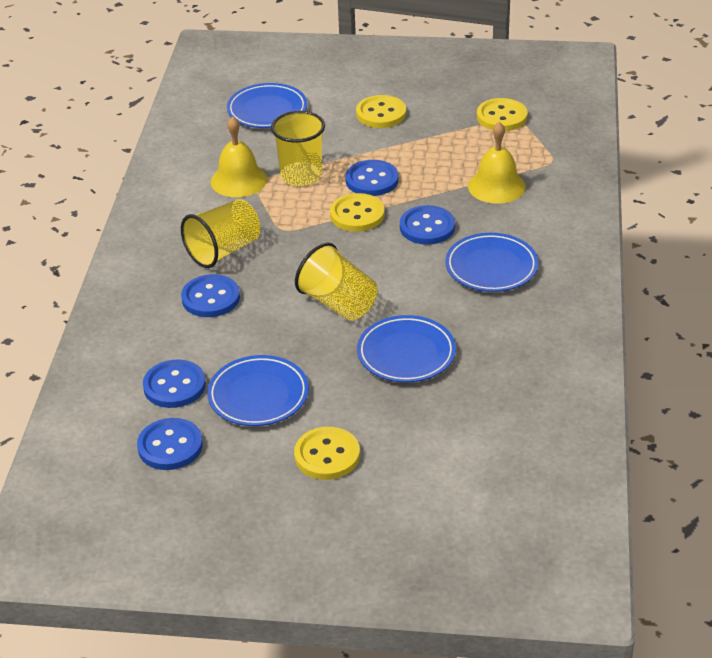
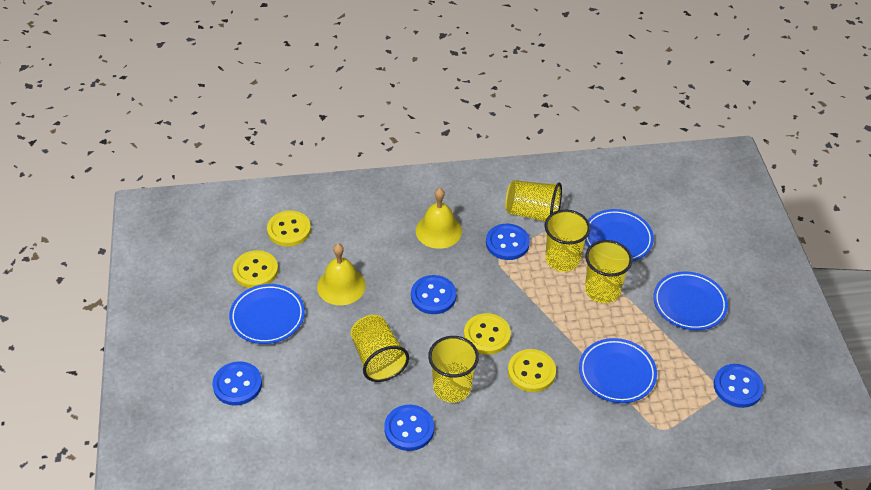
yellow cup: 3 -> 5

